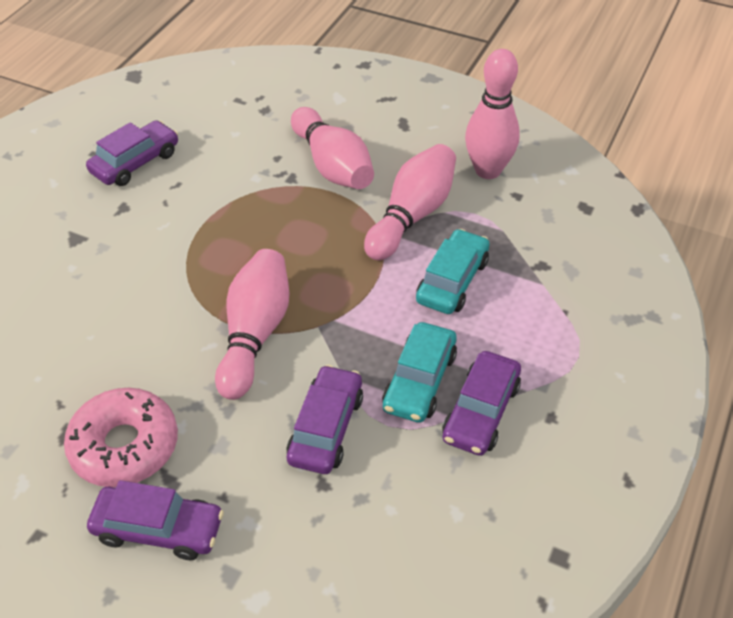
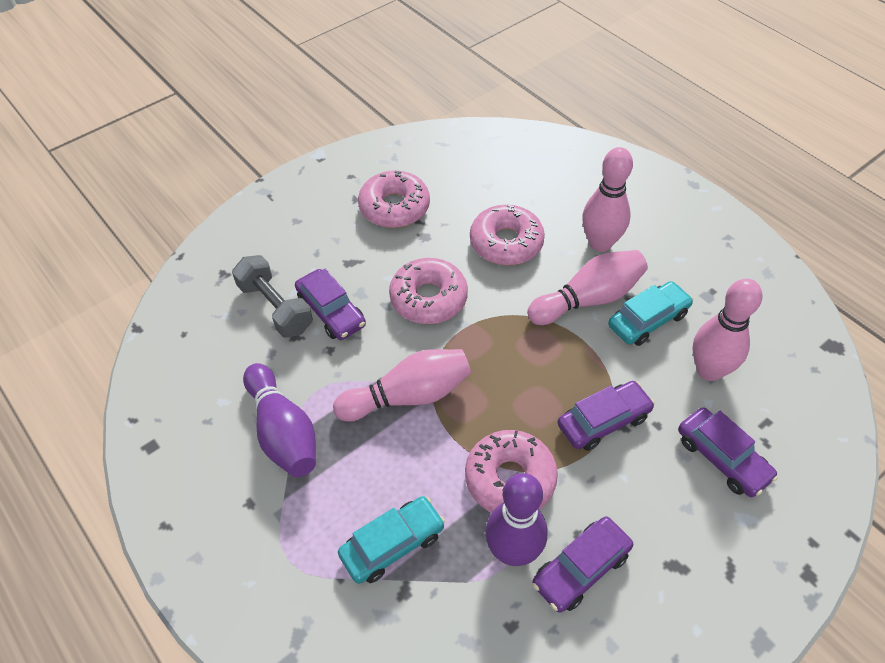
grey dumbbell: 0 -> 1
pink donut: 1 -> 4
purple bowling pin: 0 -> 2

